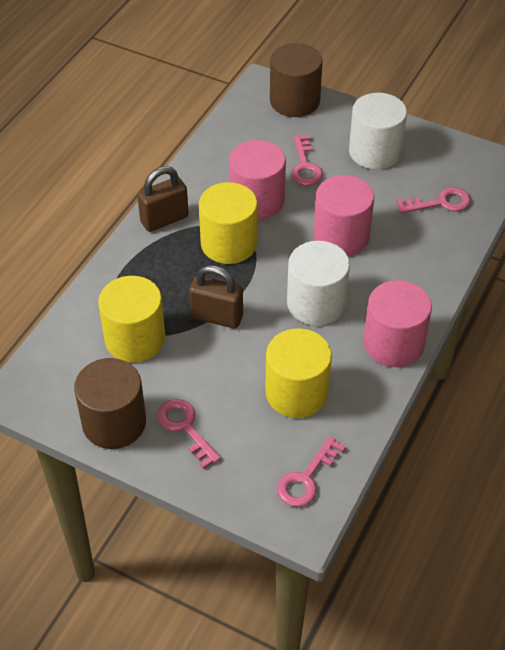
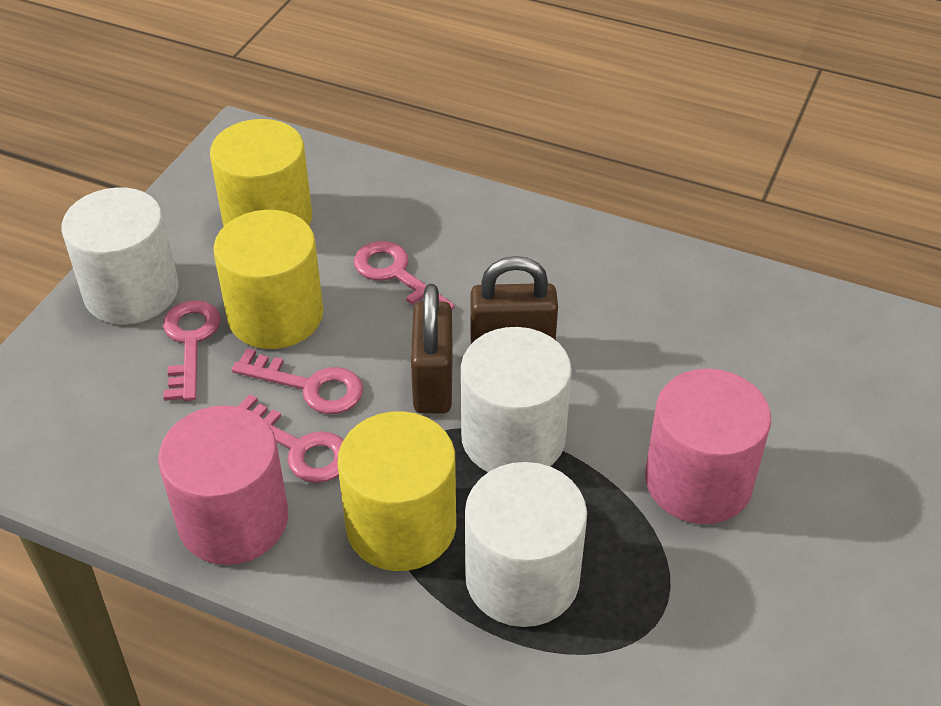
brown cylinder: 2 -> 0
pink cylinder: 3 -> 2
white cylinder: 2 -> 3

